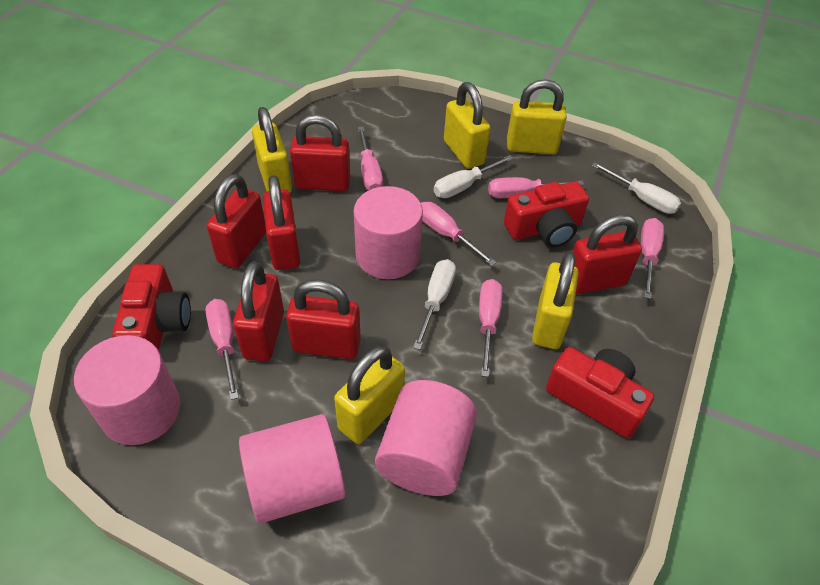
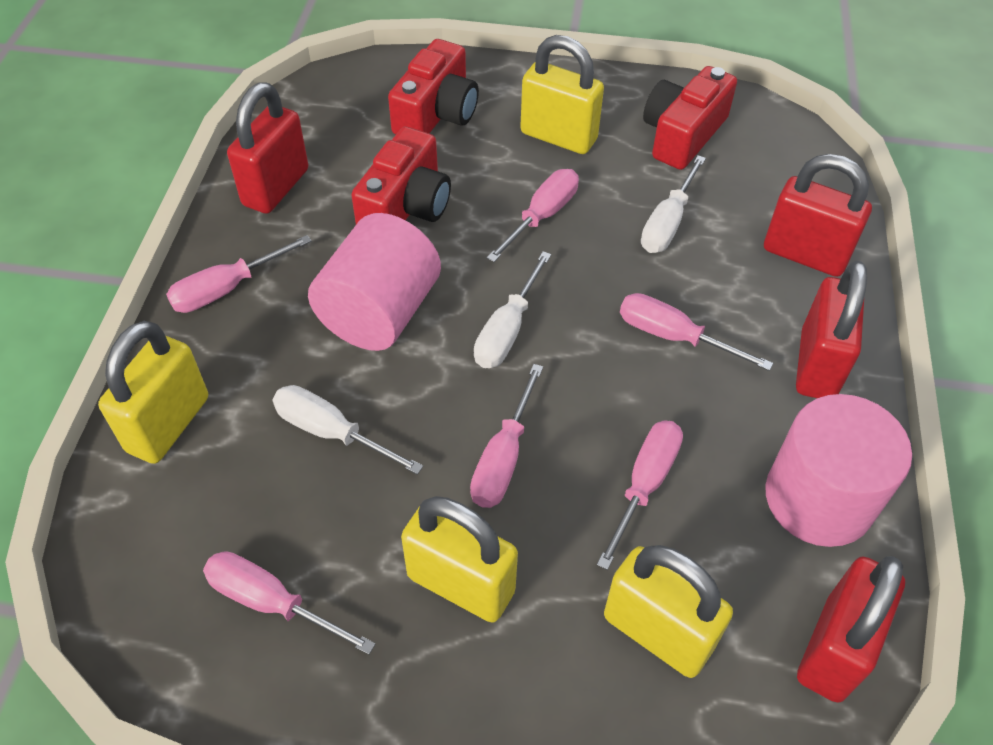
pink cylinder: 4 -> 2
red padlock: 6 -> 4
yellow padlock: 5 -> 4

